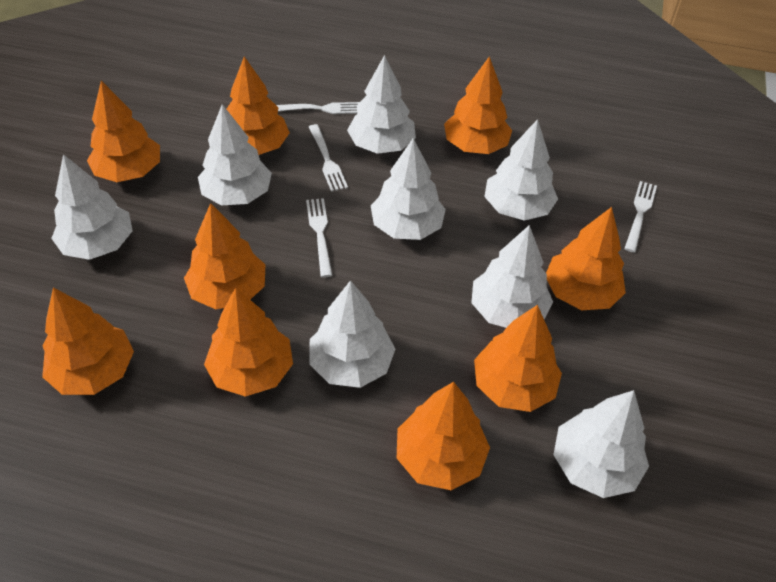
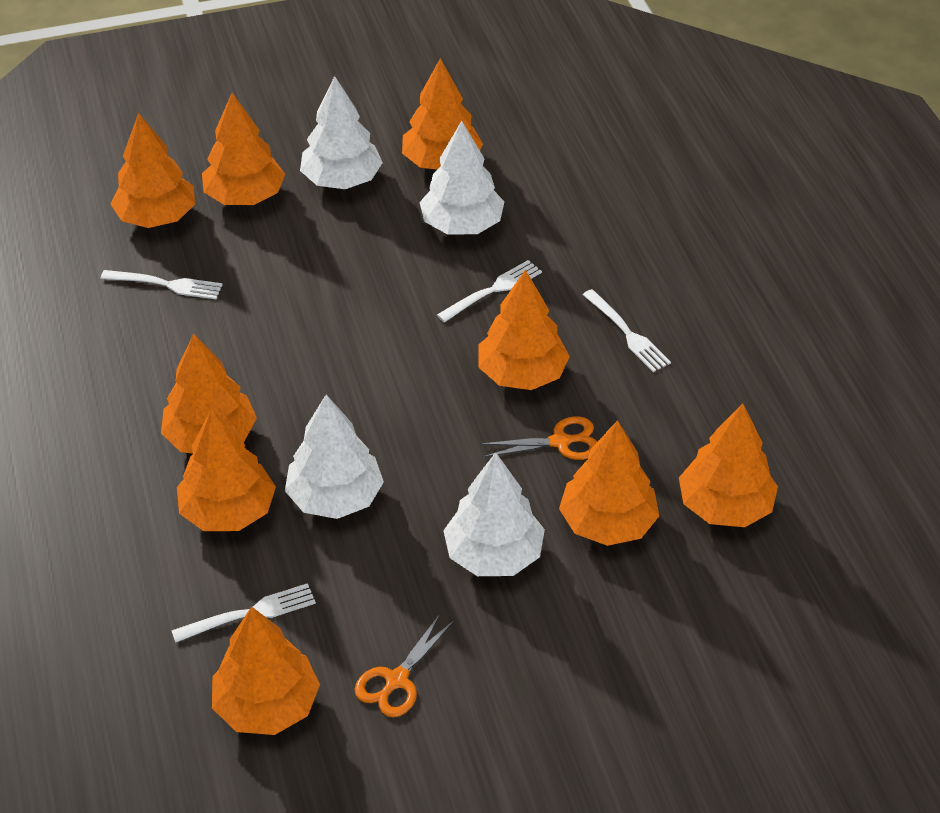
orange scissors: 0 -> 2
white tree: 8 -> 4

